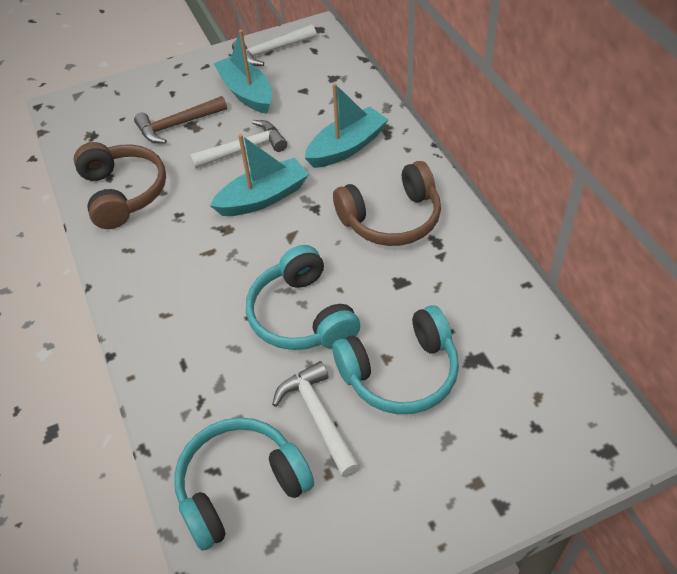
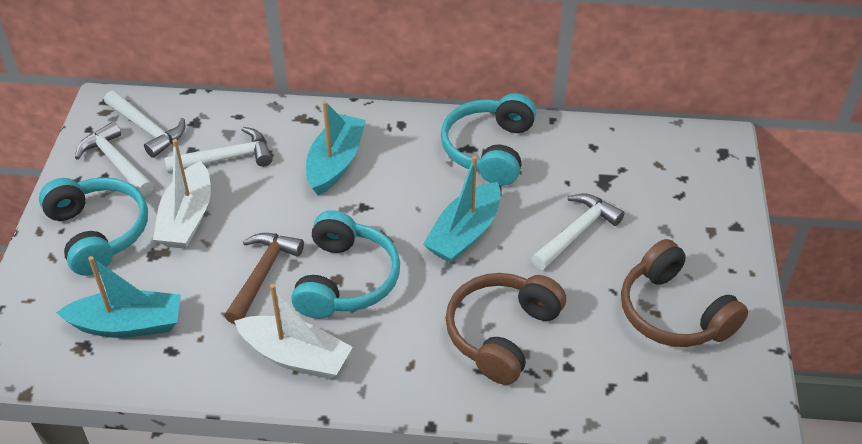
white boat: 0 -> 2
white hammer: 3 -> 4

